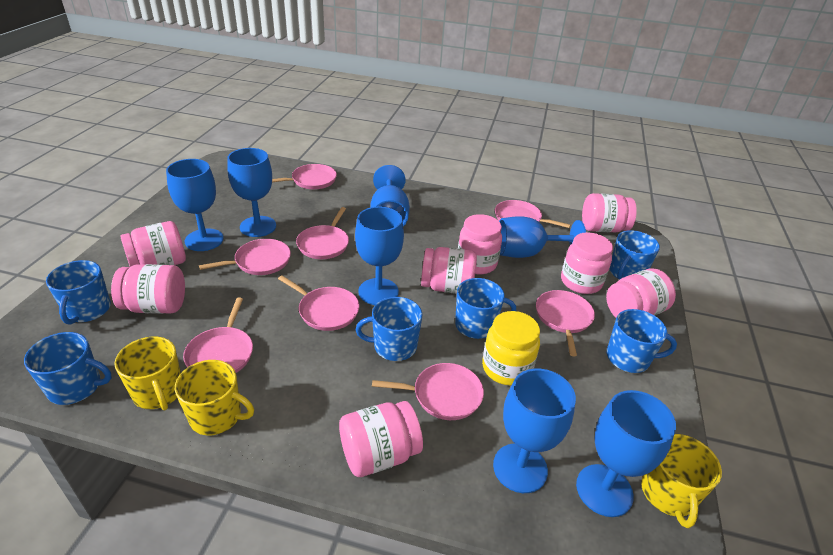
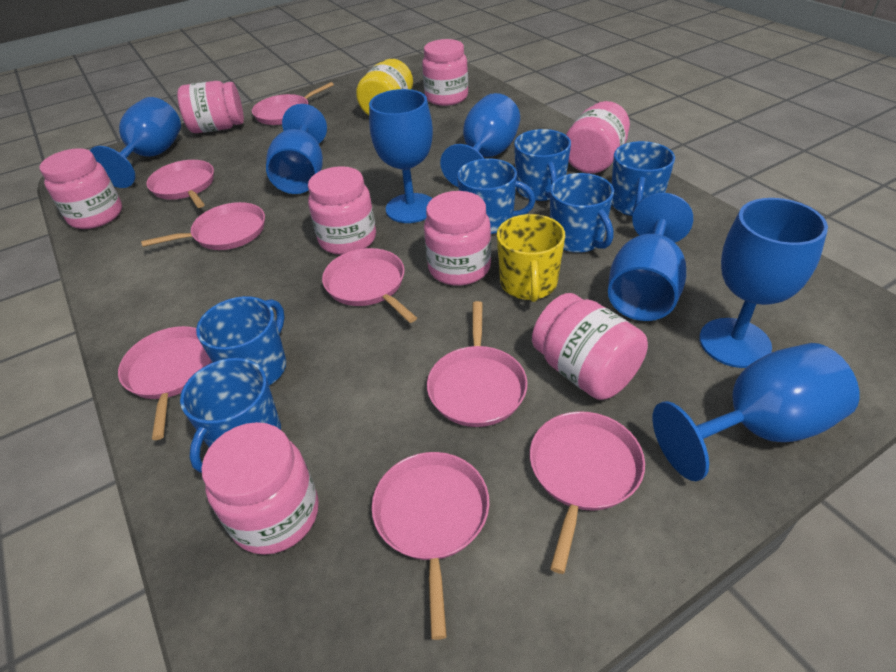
yellow mug: 3 -> 1

